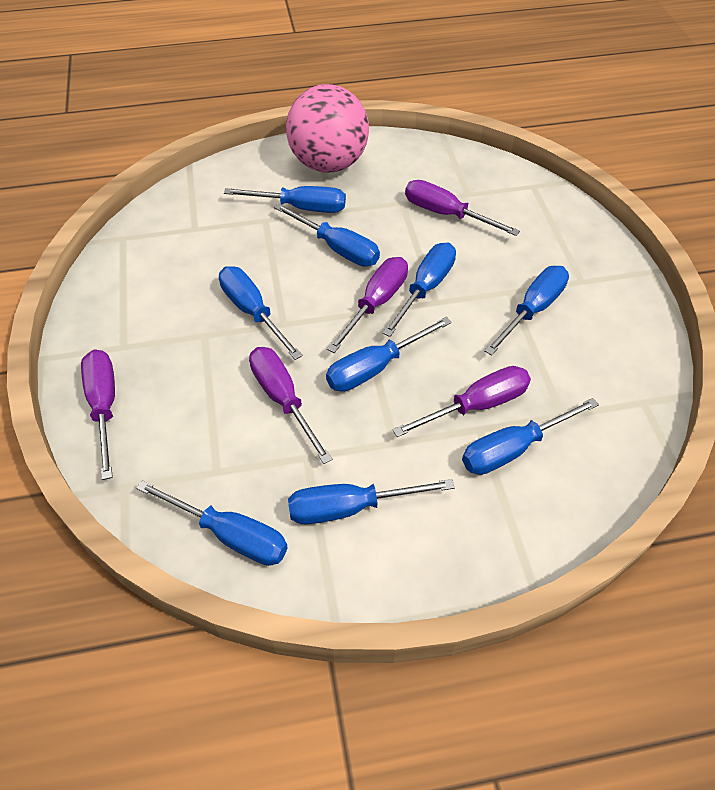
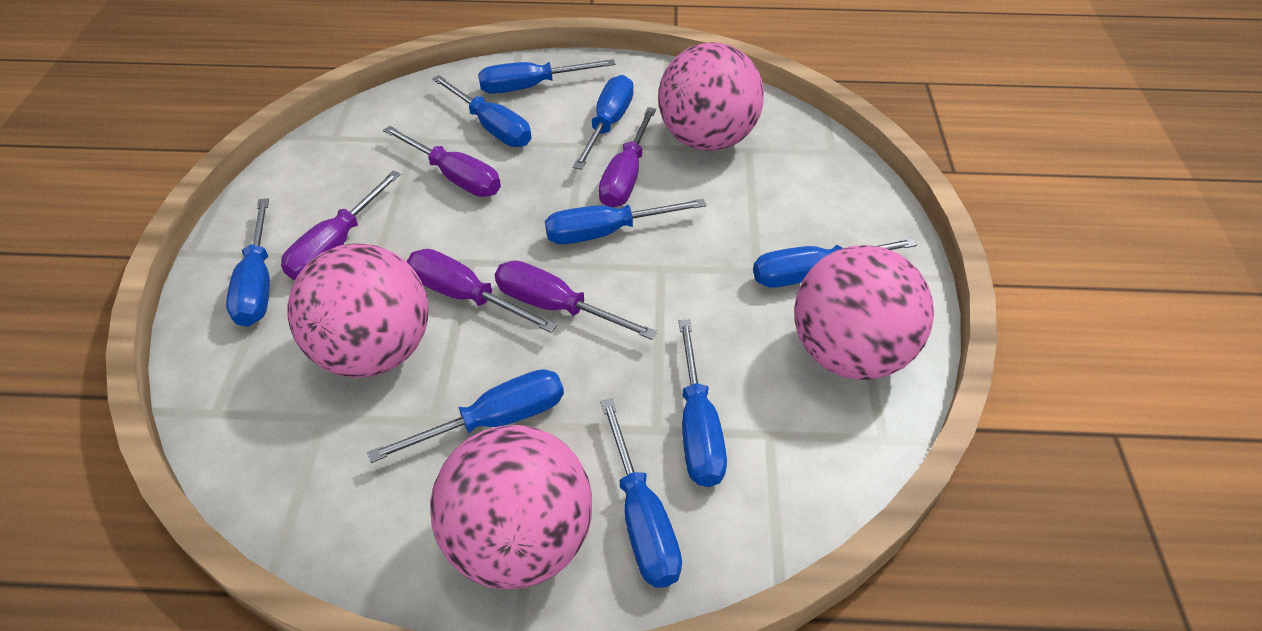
pink ball: 1 -> 4

